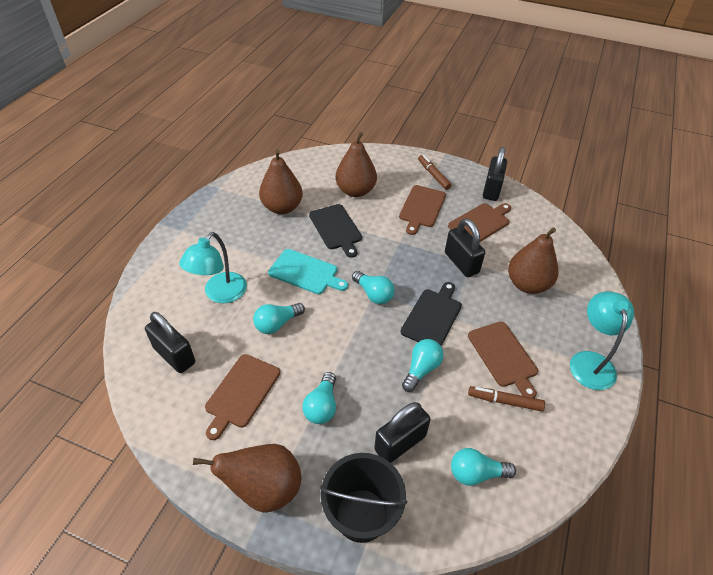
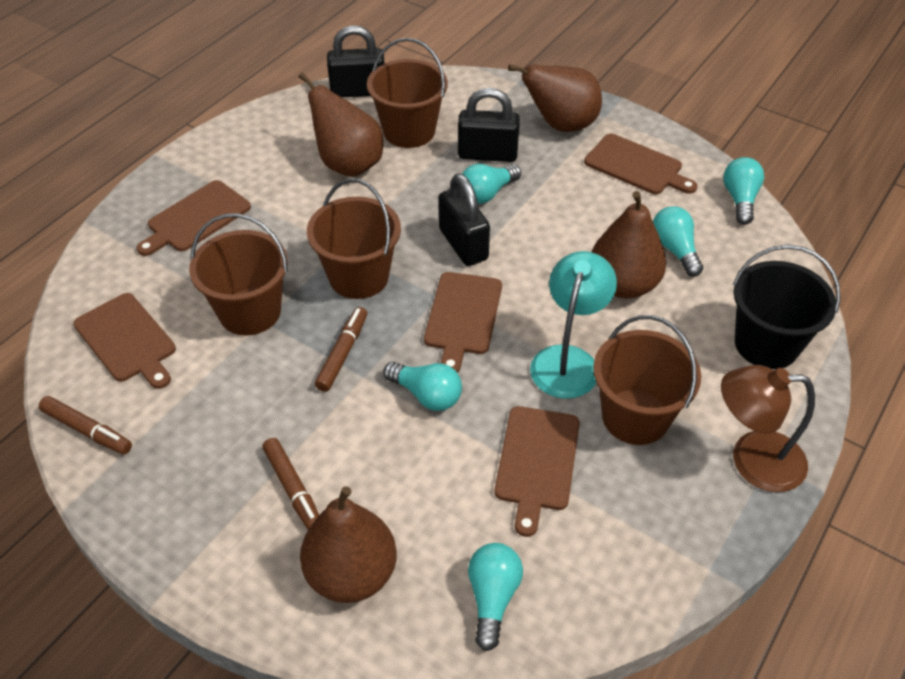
black cutting board: 2 -> 0
black padlock: 4 -> 3
brown bucket: 0 -> 4
brown cutting board: 4 -> 5
brown lamp: 0 -> 1
brown marker: 2 -> 3
turquoise cutting board: 1 -> 0
turquoise lamp: 2 -> 1

